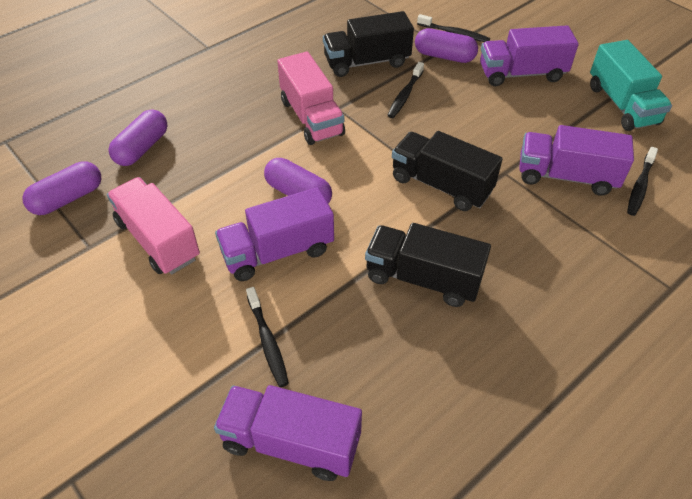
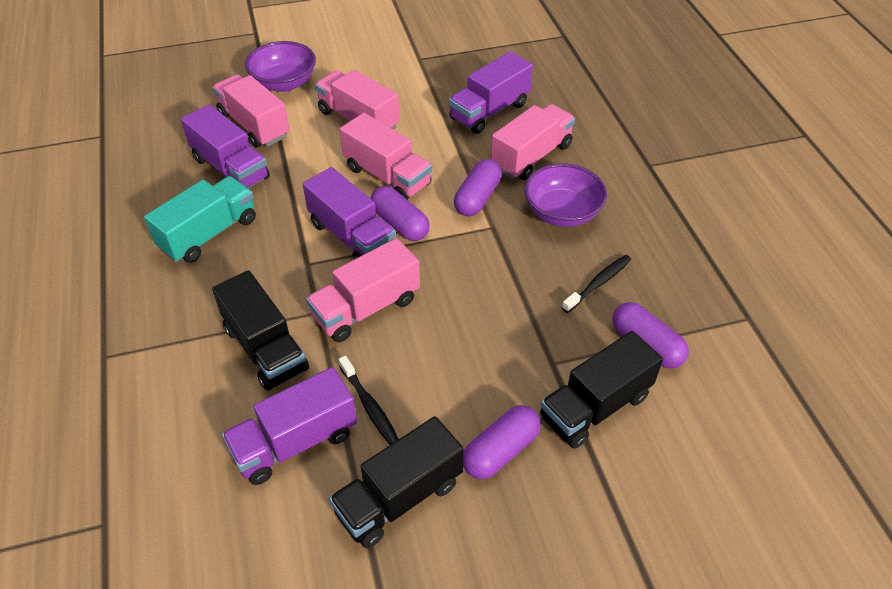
black toothbrush: 4 -> 2
pink truck: 2 -> 5
purple bowl: 0 -> 2

